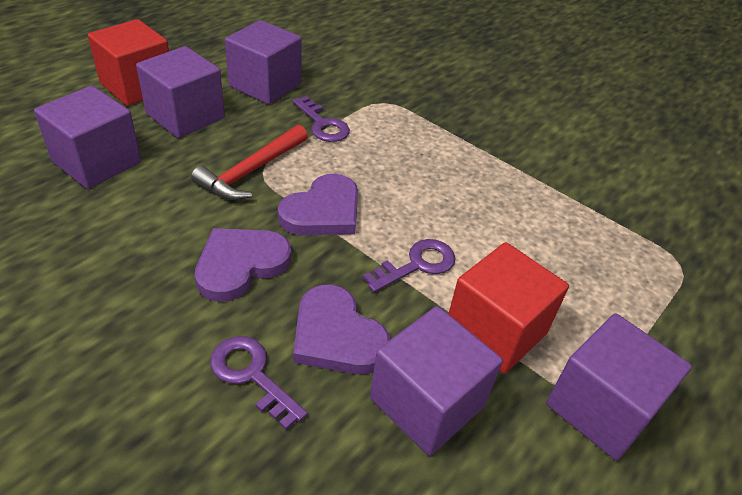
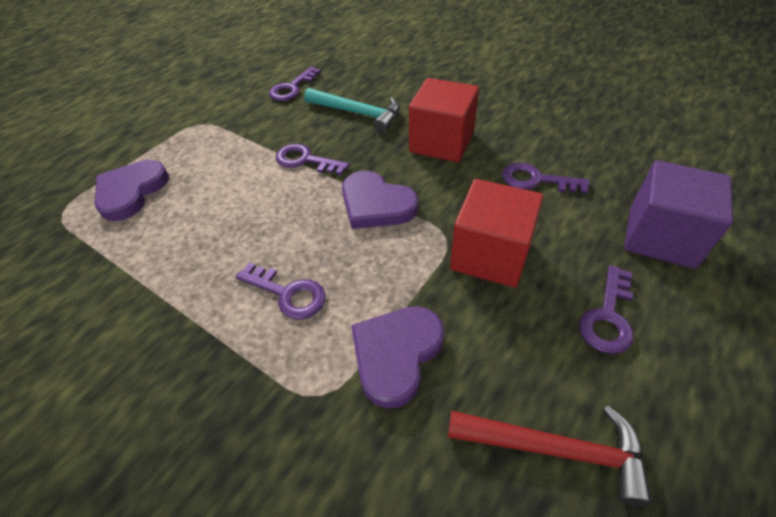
purple cube: 5 -> 1
purple key: 3 -> 5
turquoise hammer: 0 -> 1

